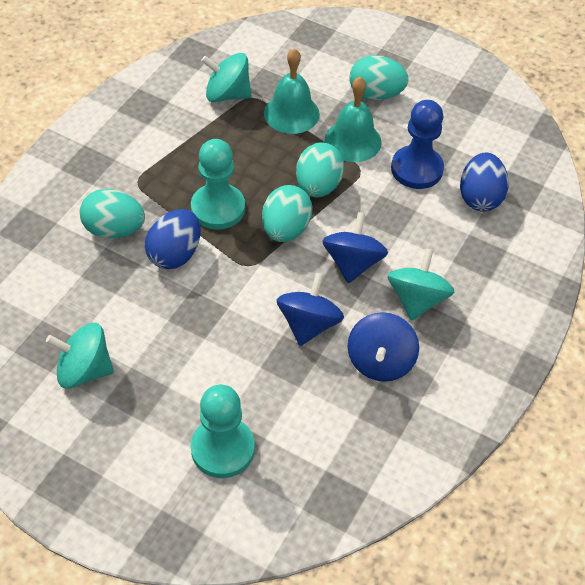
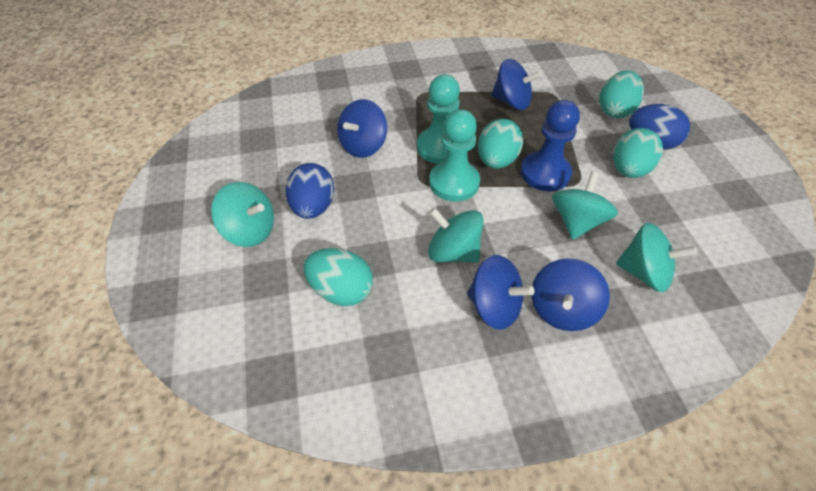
blue spinning top: 3 -> 4
turquoise bell: 2 -> 0
turquoise spinning top: 3 -> 4

